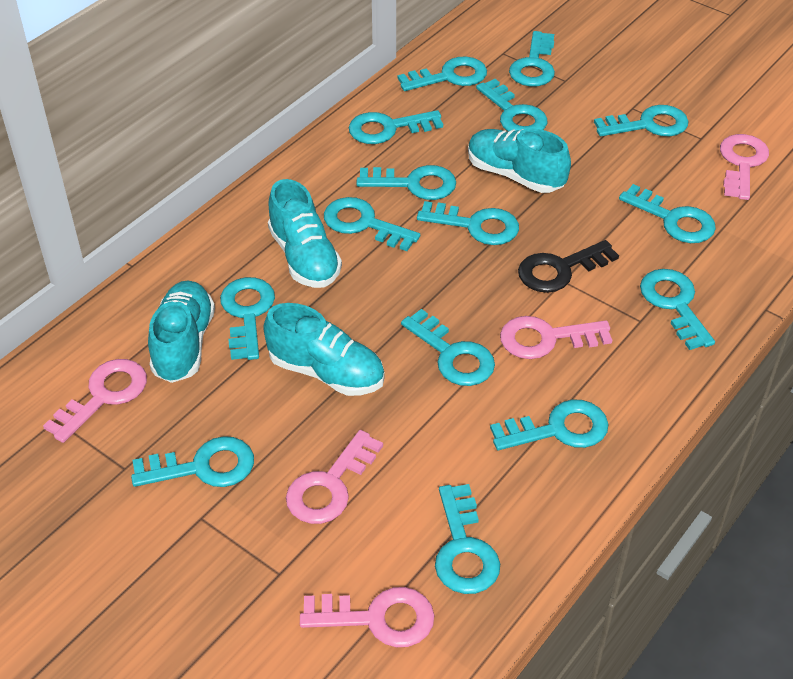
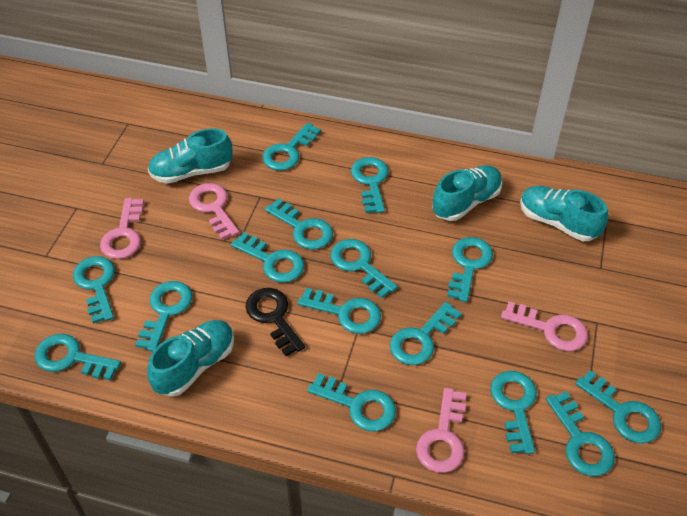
pink key: 5 -> 4

